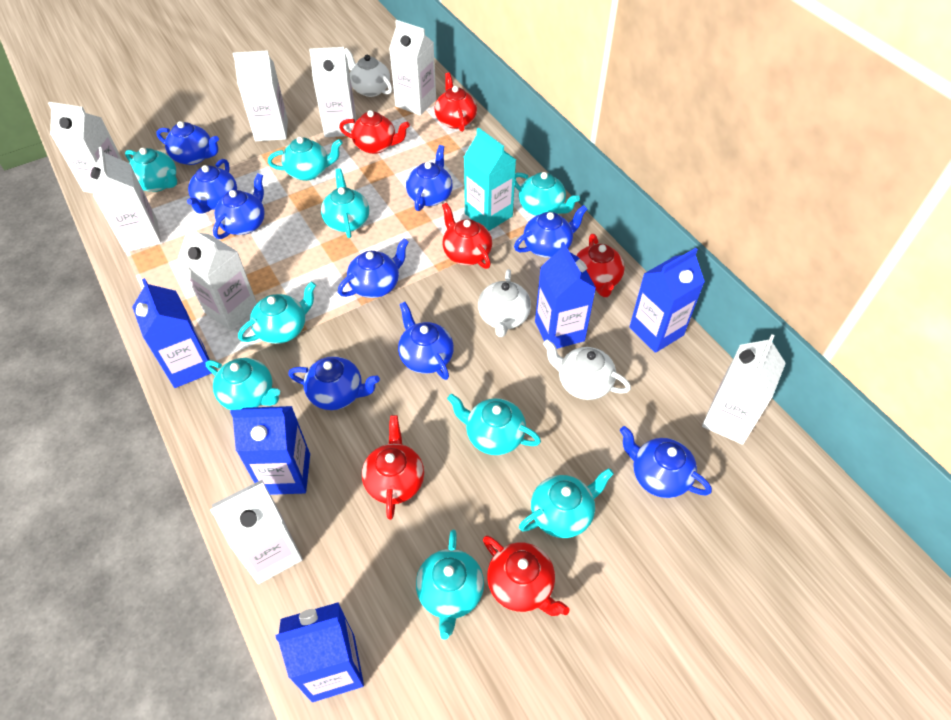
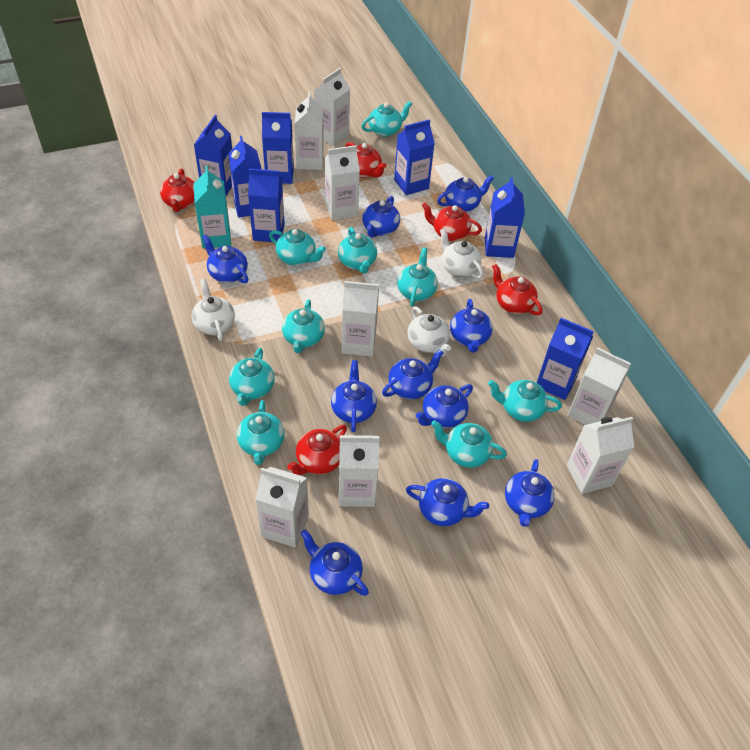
blue carton: 5 -> 7
blue teapot: 9 -> 10
red teapot: 6 -> 5

